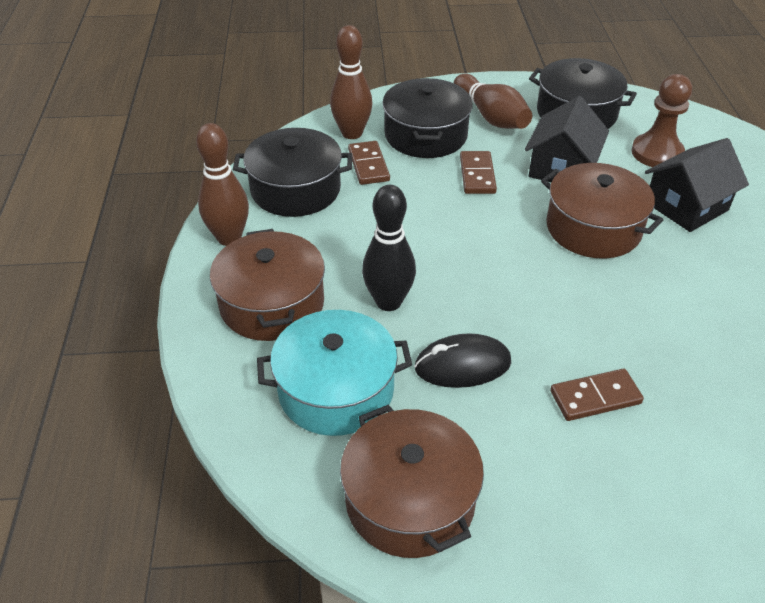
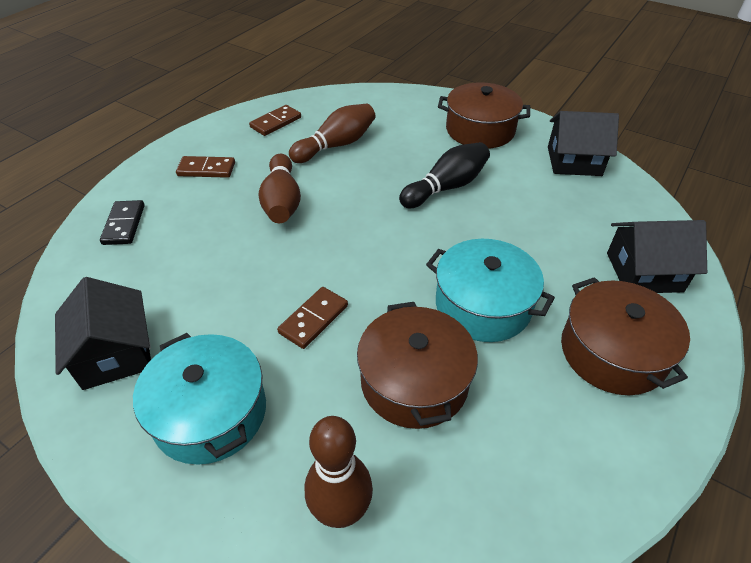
black domino: 0 -> 1
black house: 2 -> 3
black mouse: 1 -> 0
black pot: 3 -> 0
brown pawn: 1 -> 0
turquoise pot: 1 -> 2

